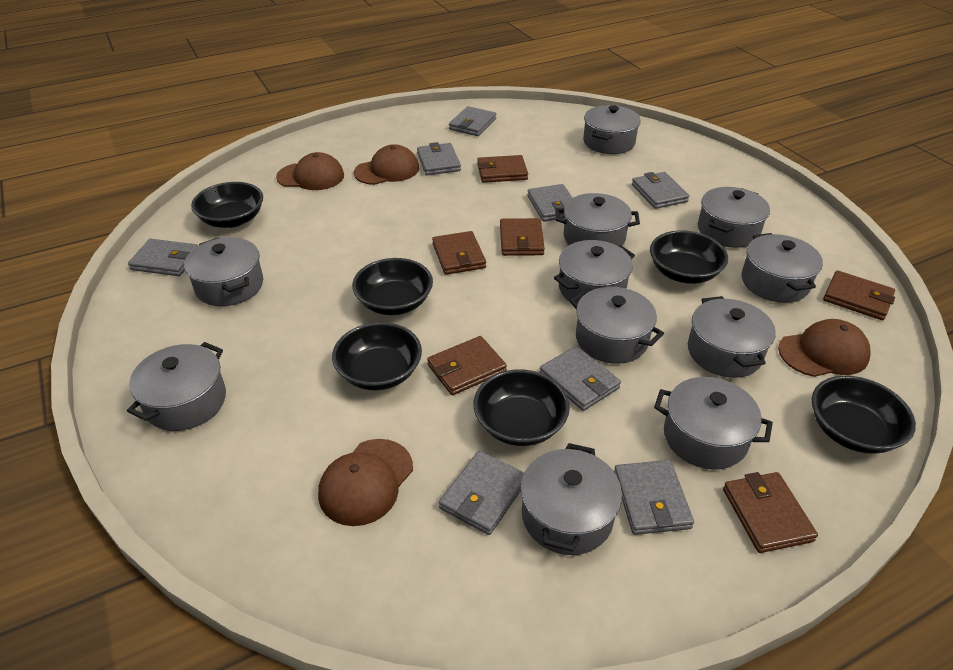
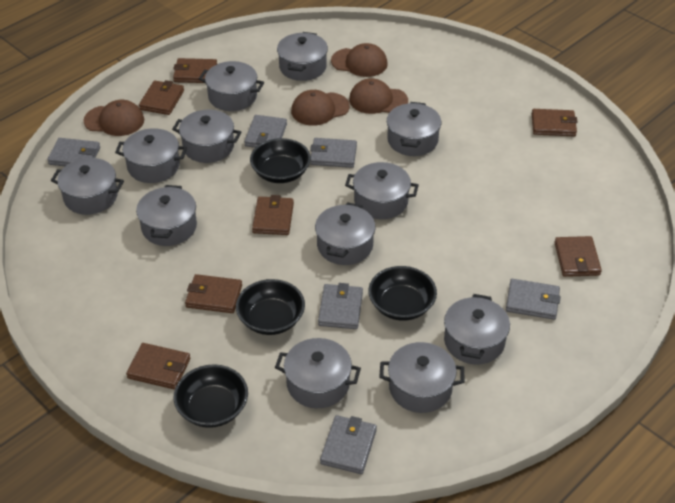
black bowl: 6 -> 4
brown wallet: 6 -> 7
grey pot: 11 -> 12
grey wallet: 8 -> 6

